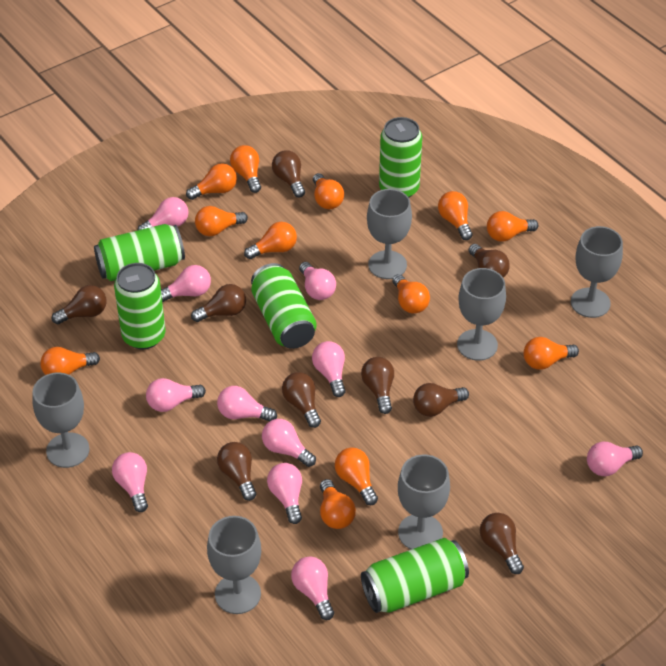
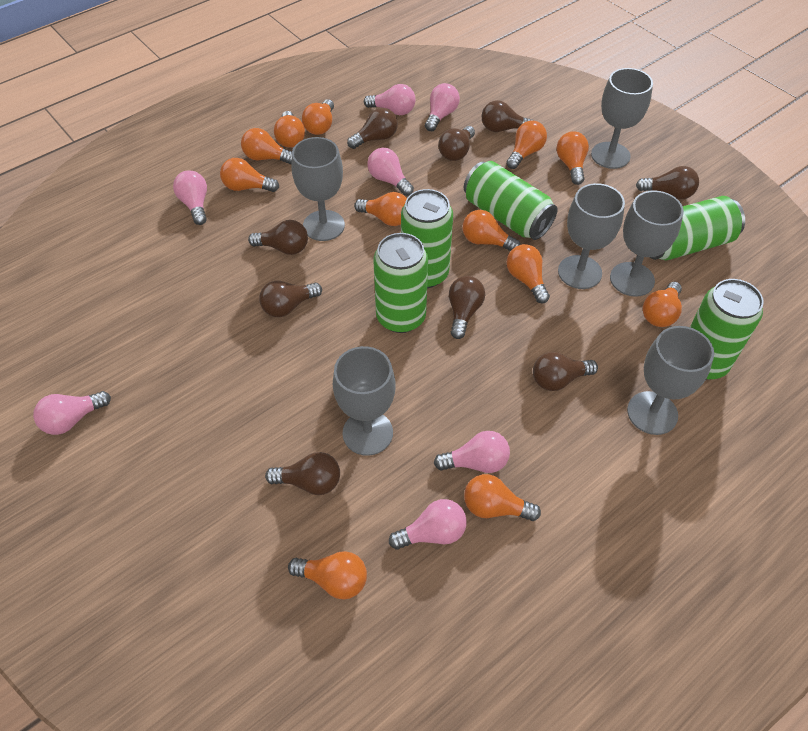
pink light bulb: 11 -> 7

